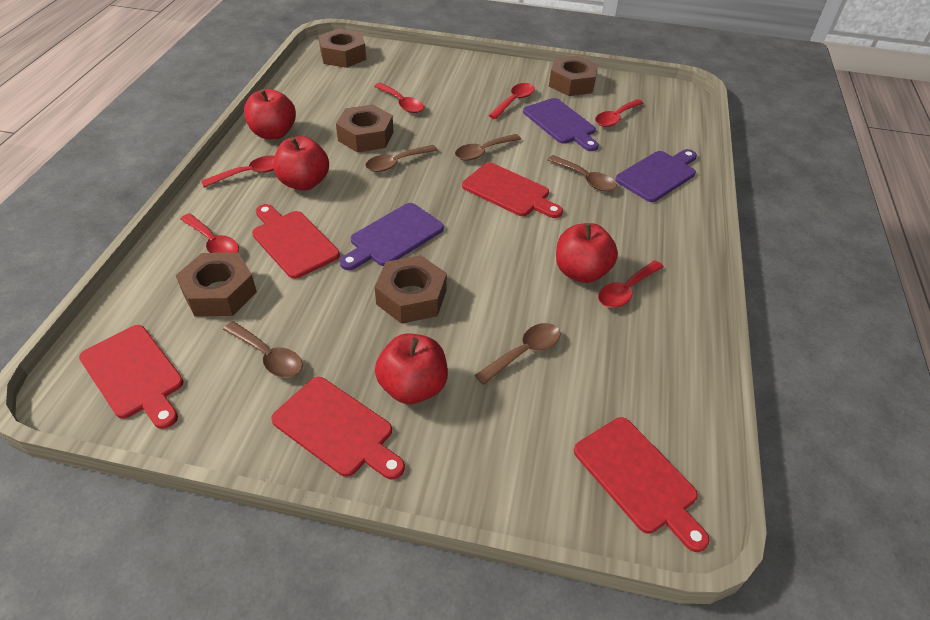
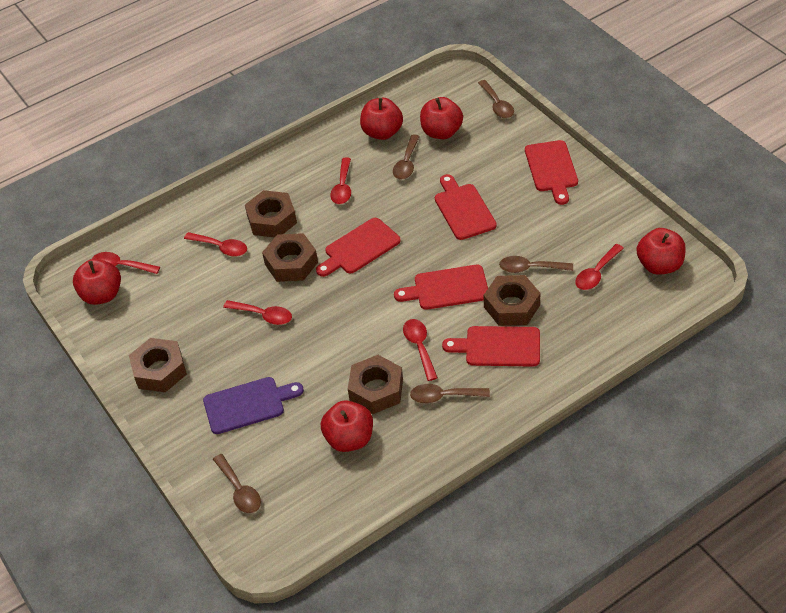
purple cutting board: 3 -> 1
red apple: 4 -> 5

